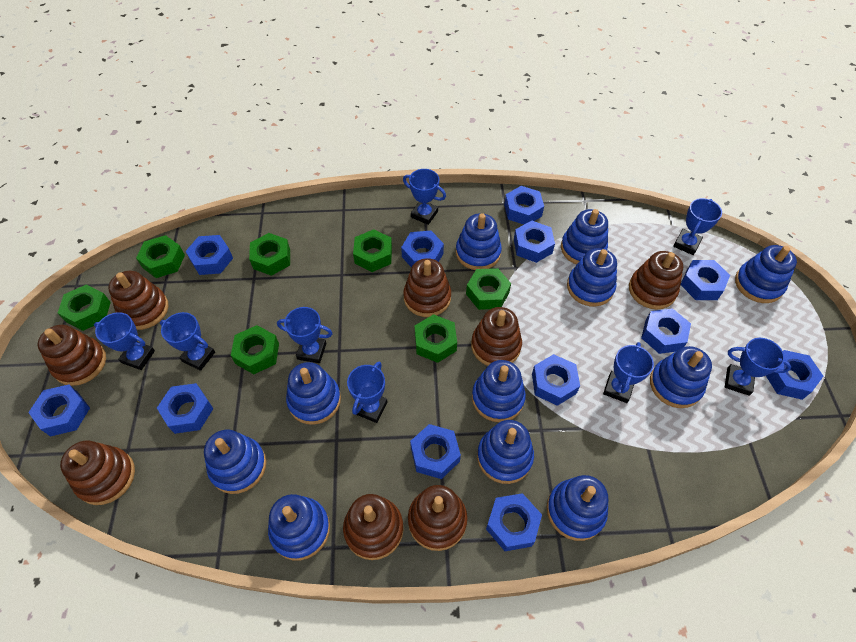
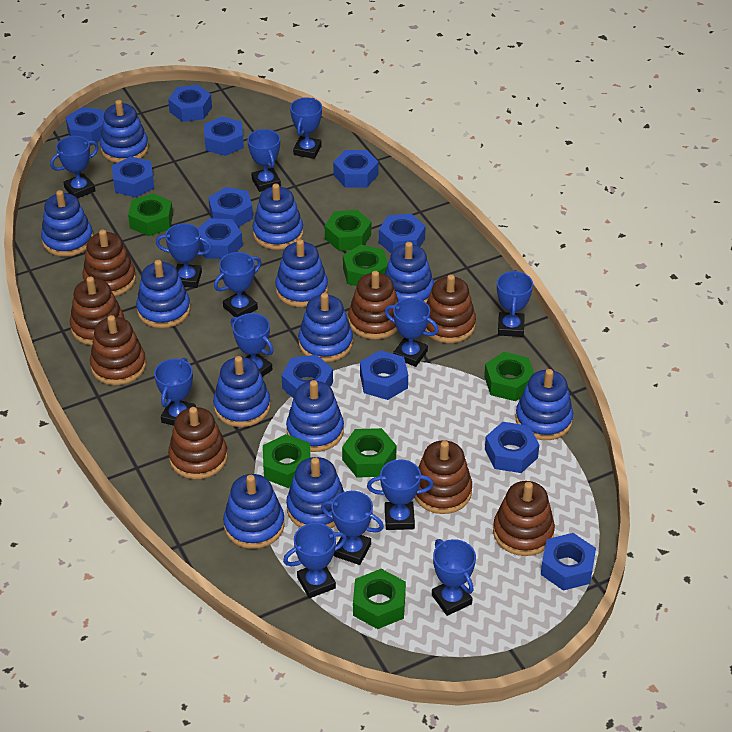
blue stacking toy: 11 -> 12
blue trophy: 8 -> 13

